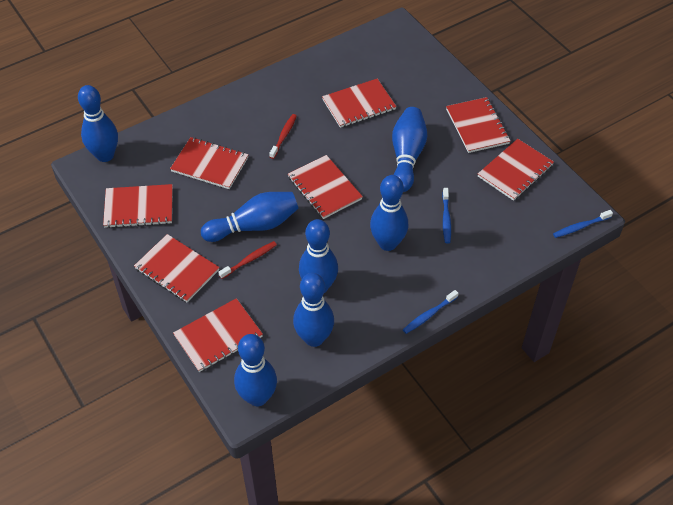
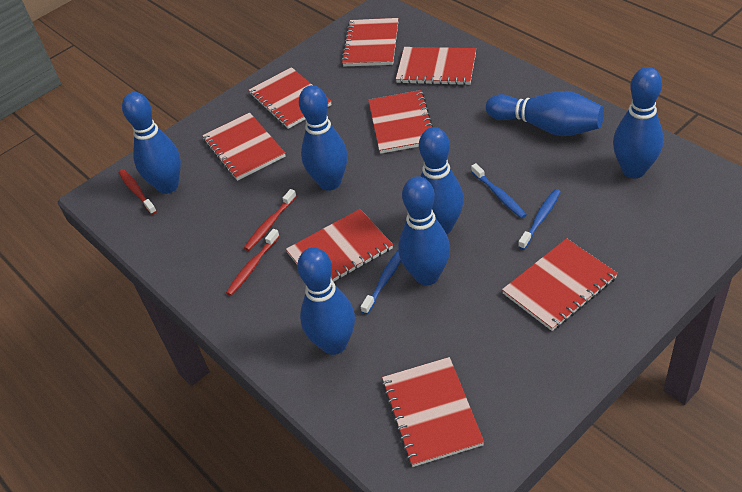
red toothbrush: 2 -> 3

